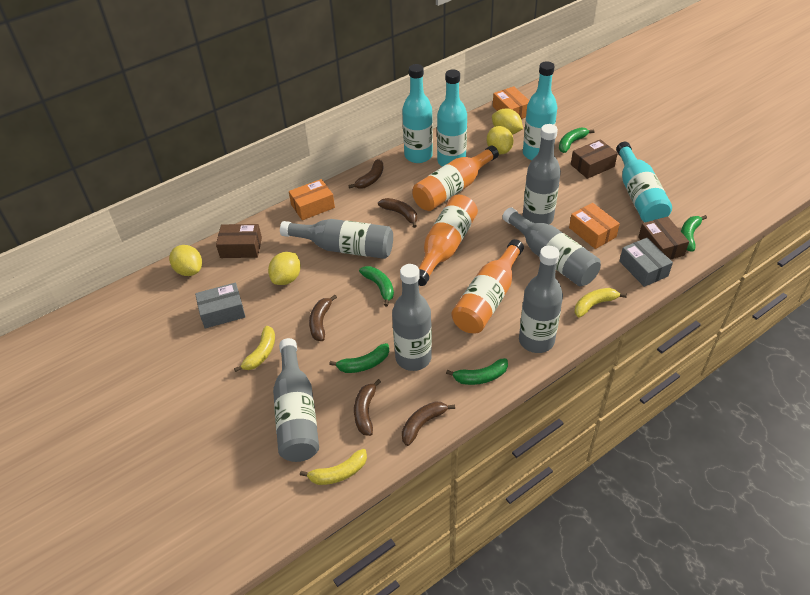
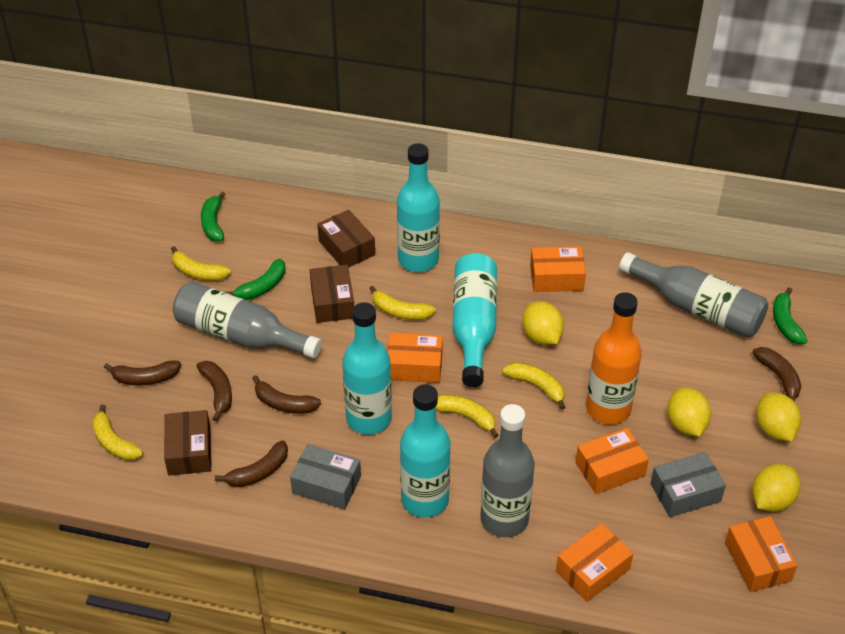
green banana: 5 -> 3
grey bottle: 6 -> 3
orange bottle: 3 -> 1
orange box: 3 -> 5
yellow banana: 3 -> 5

